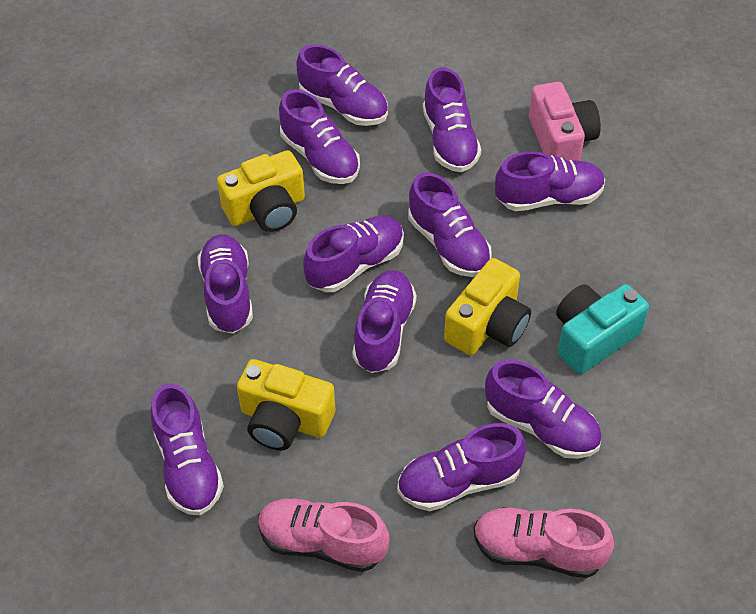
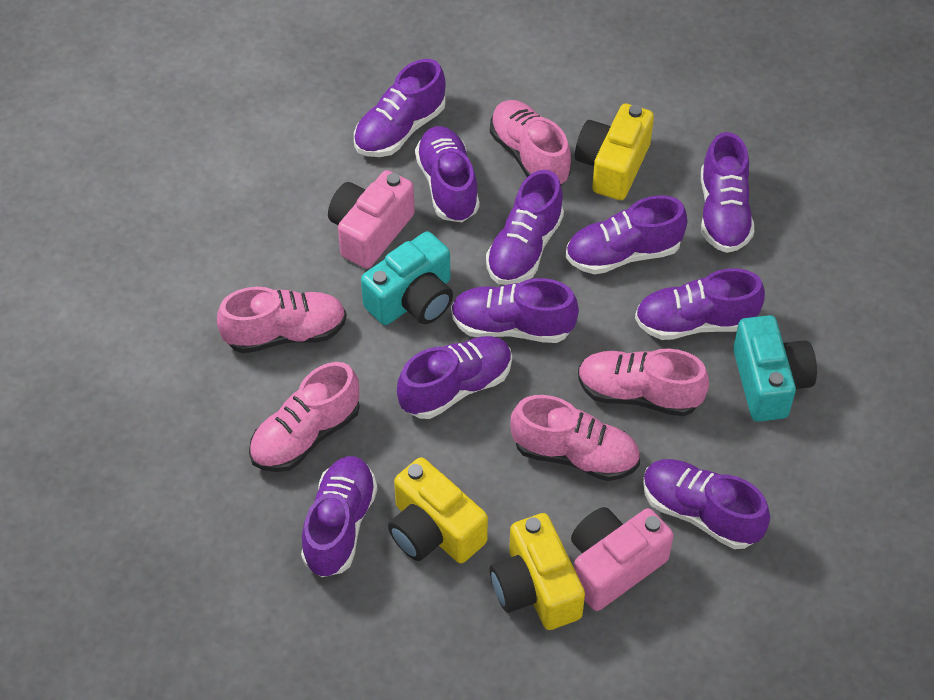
pink camera: 1 -> 2
pink shoe: 2 -> 5
purple shoe: 11 -> 10
turquoise camera: 1 -> 2

